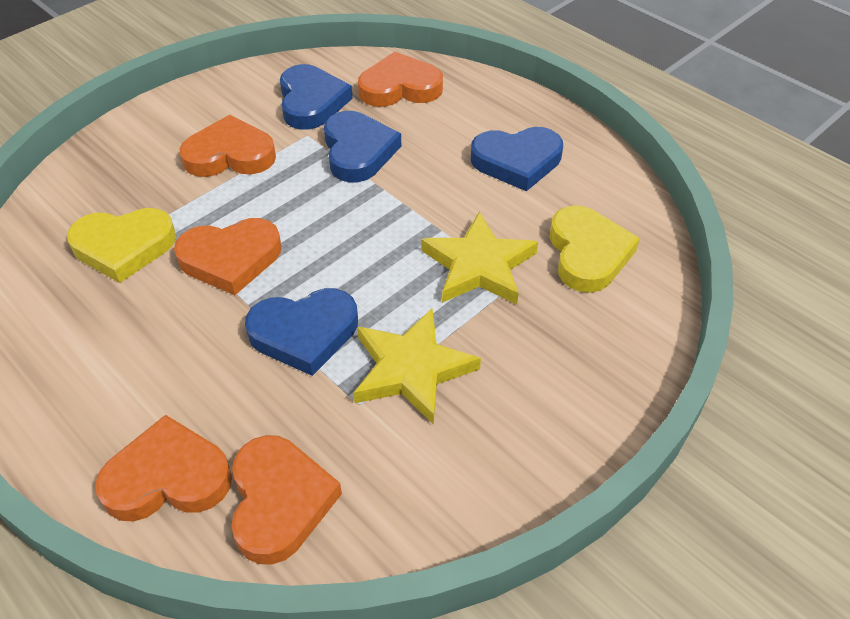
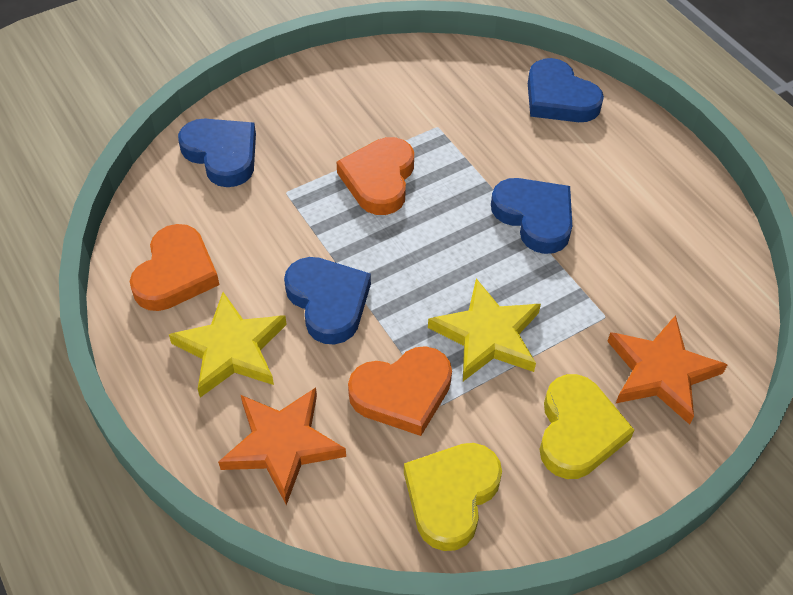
orange heart: 5 -> 3
orange star: 0 -> 2

